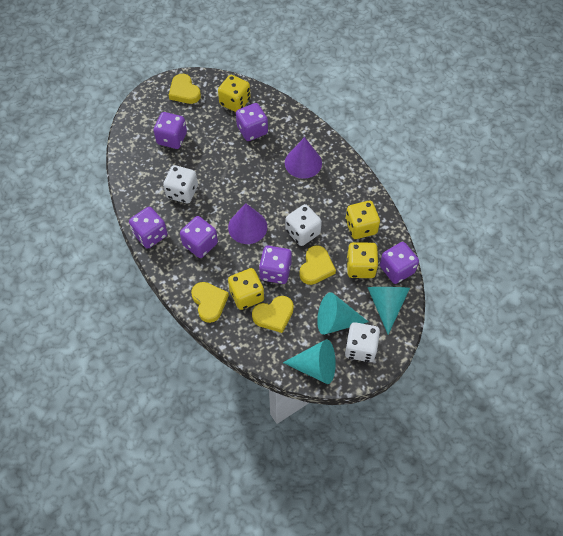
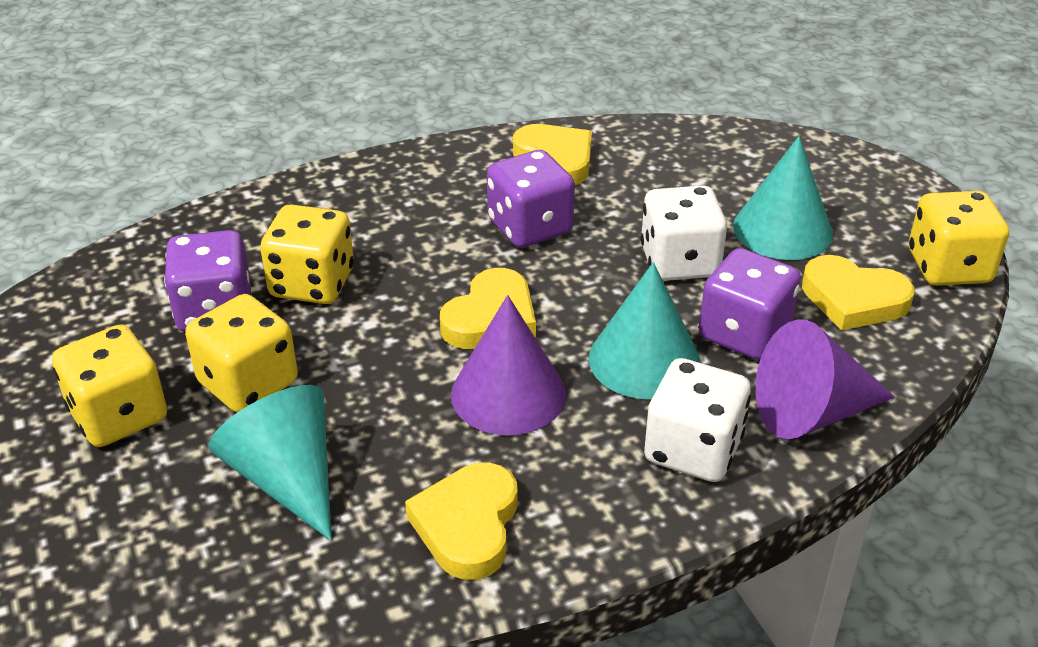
purple dice: 6 -> 3
white dice: 3 -> 2

